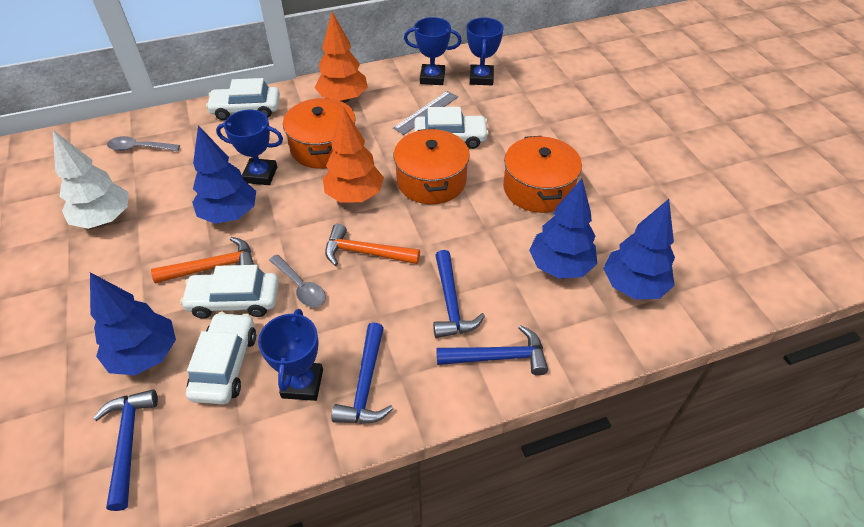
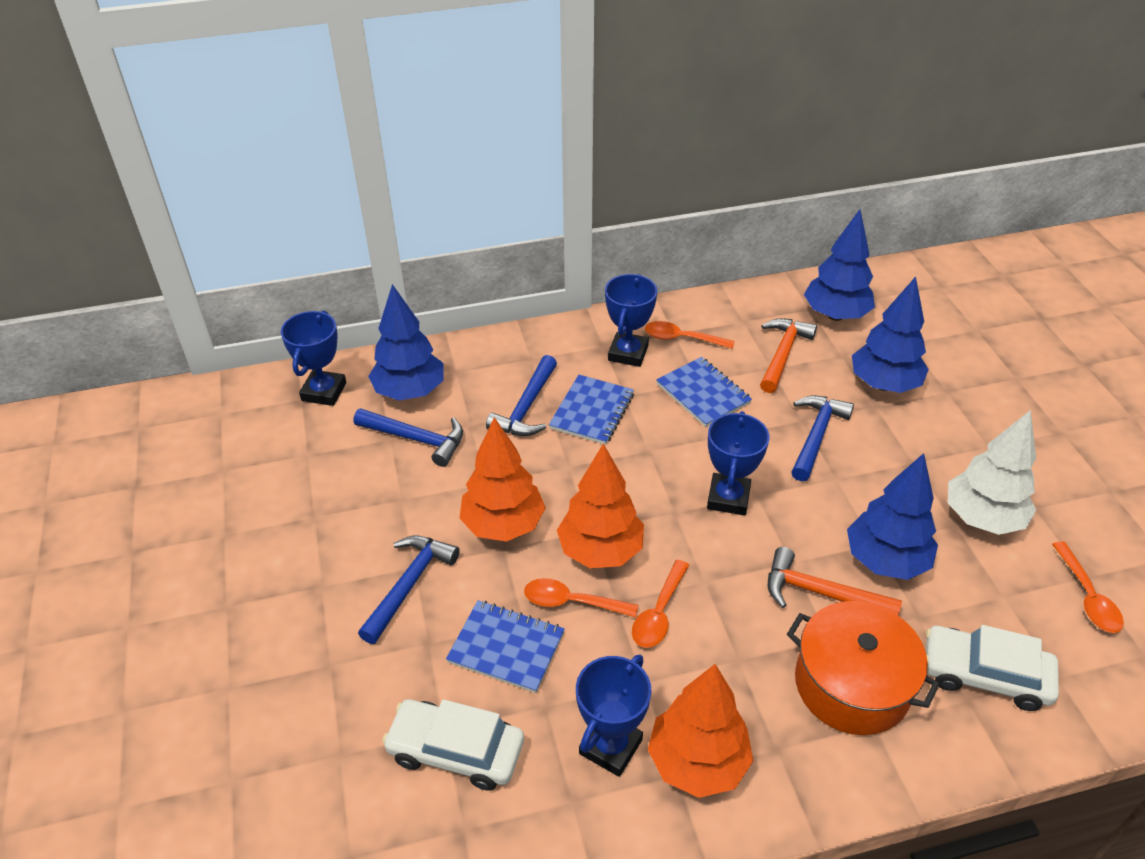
blue notebook: 0 -> 3
grey ruler: 1 -> 0
grey spoon: 2 -> 0
orange pot: 3 -> 1
orange spoon: 0 -> 4
orange tree: 2 -> 3
white car: 4 -> 2

